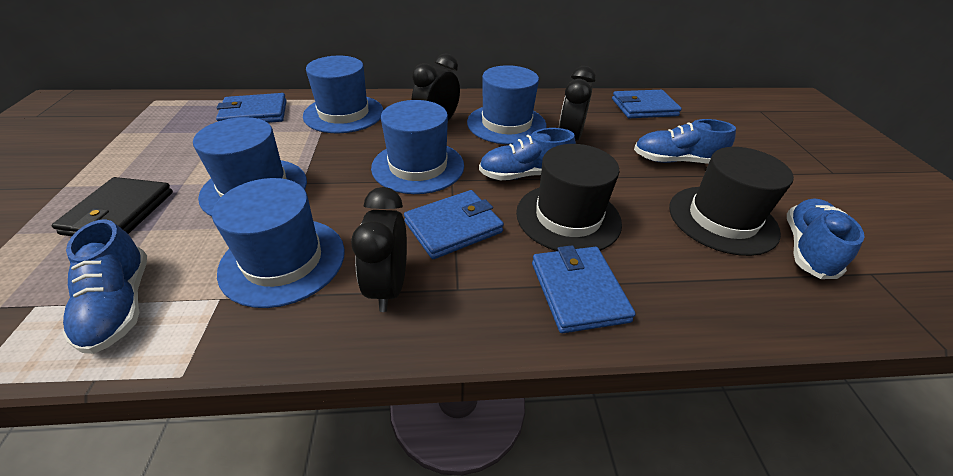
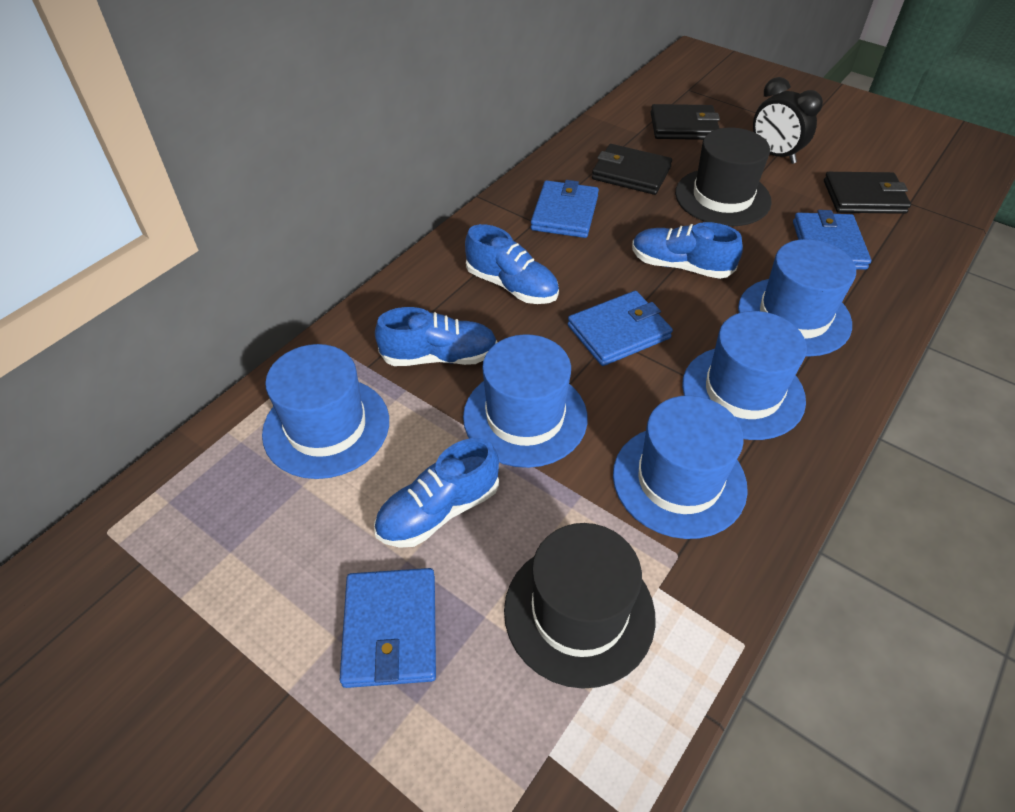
black clock: 3 -> 1
black wallet: 1 -> 3

